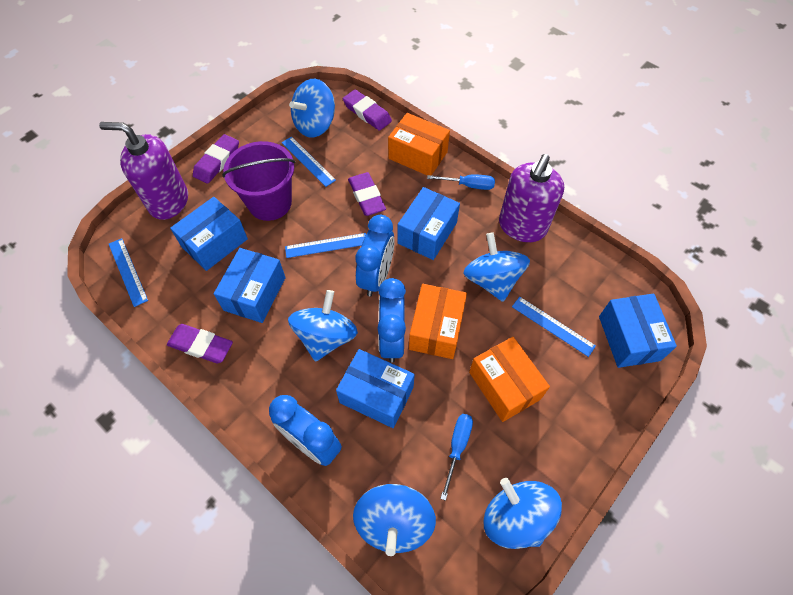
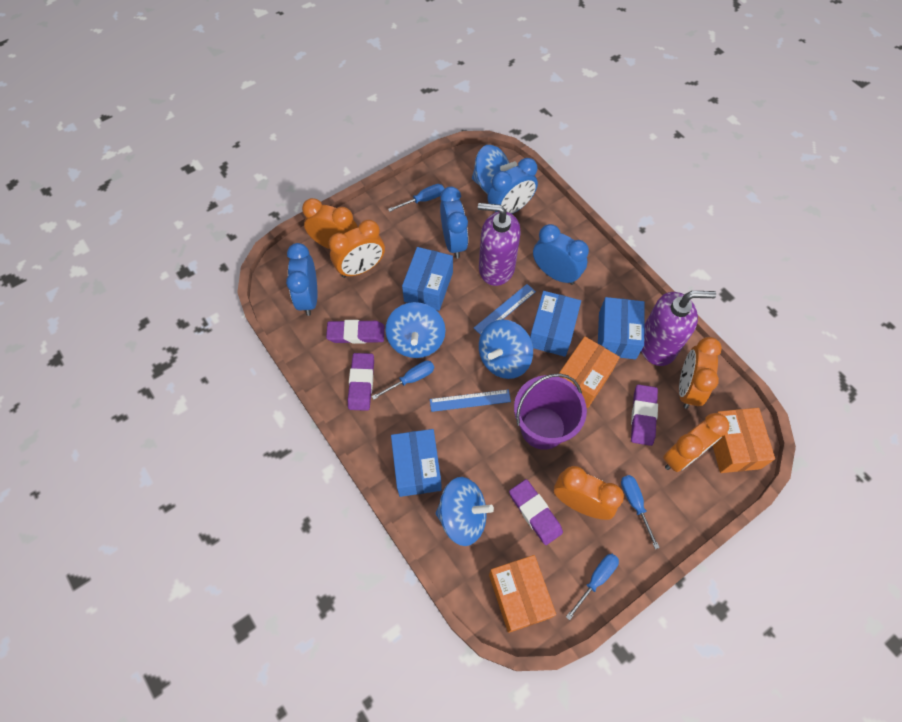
blue box: 5 -> 4
blue clock: 3 -> 4
blue ruler: 4 -> 2
blue screwdriver: 2 -> 4
blue spinning top: 5 -> 4
orange clock: 0 -> 5

